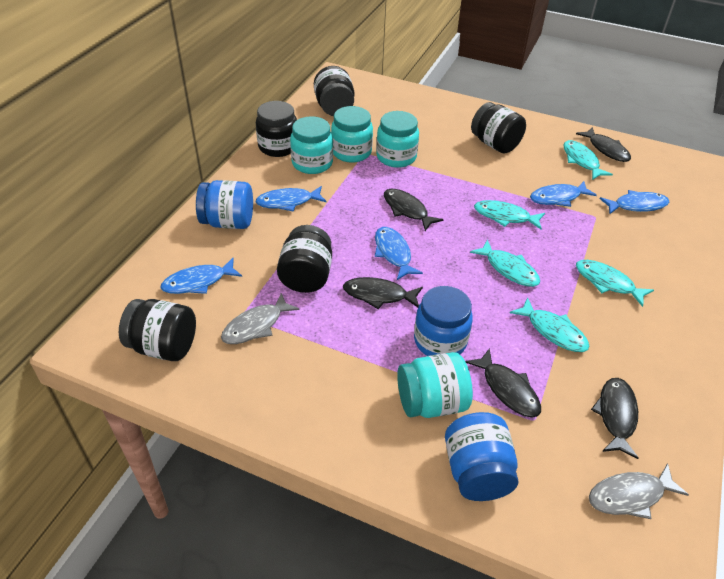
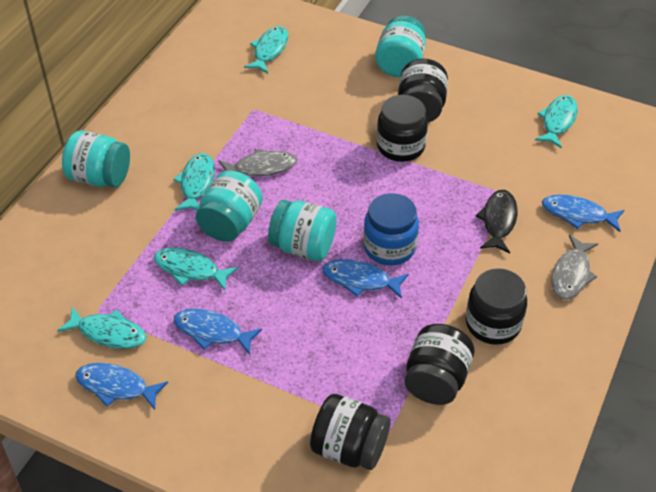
black fish: 5 -> 1
blue fish: 5 -> 4
blue jar: 3 -> 1

